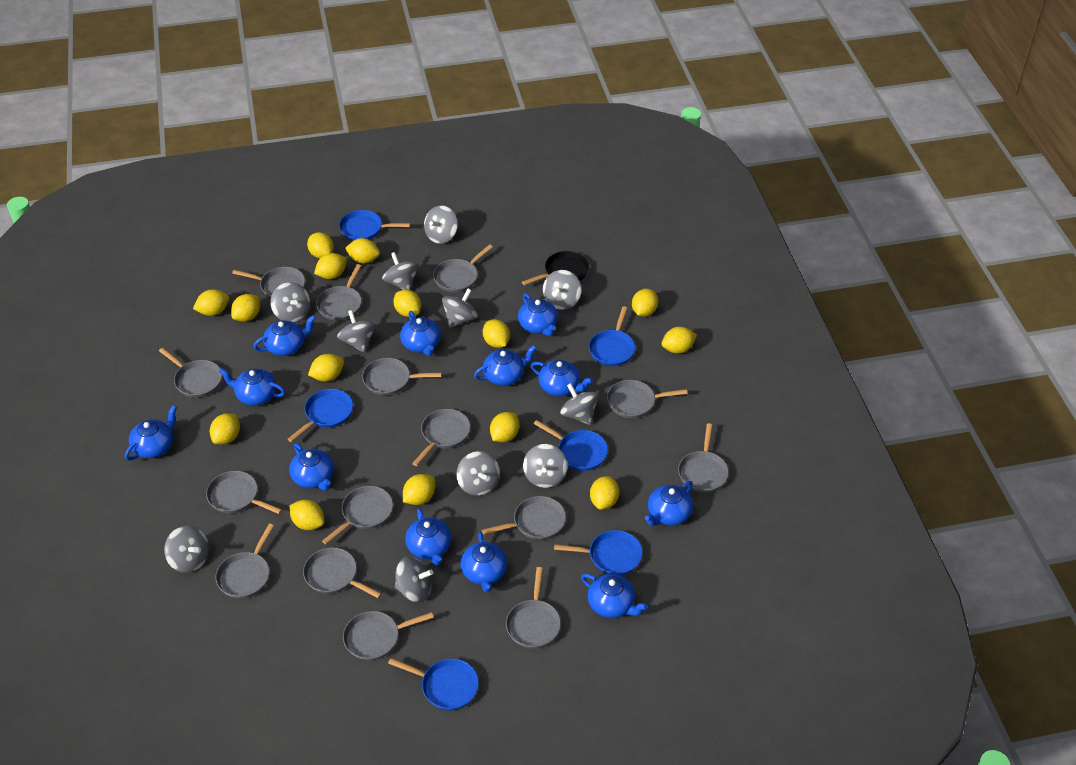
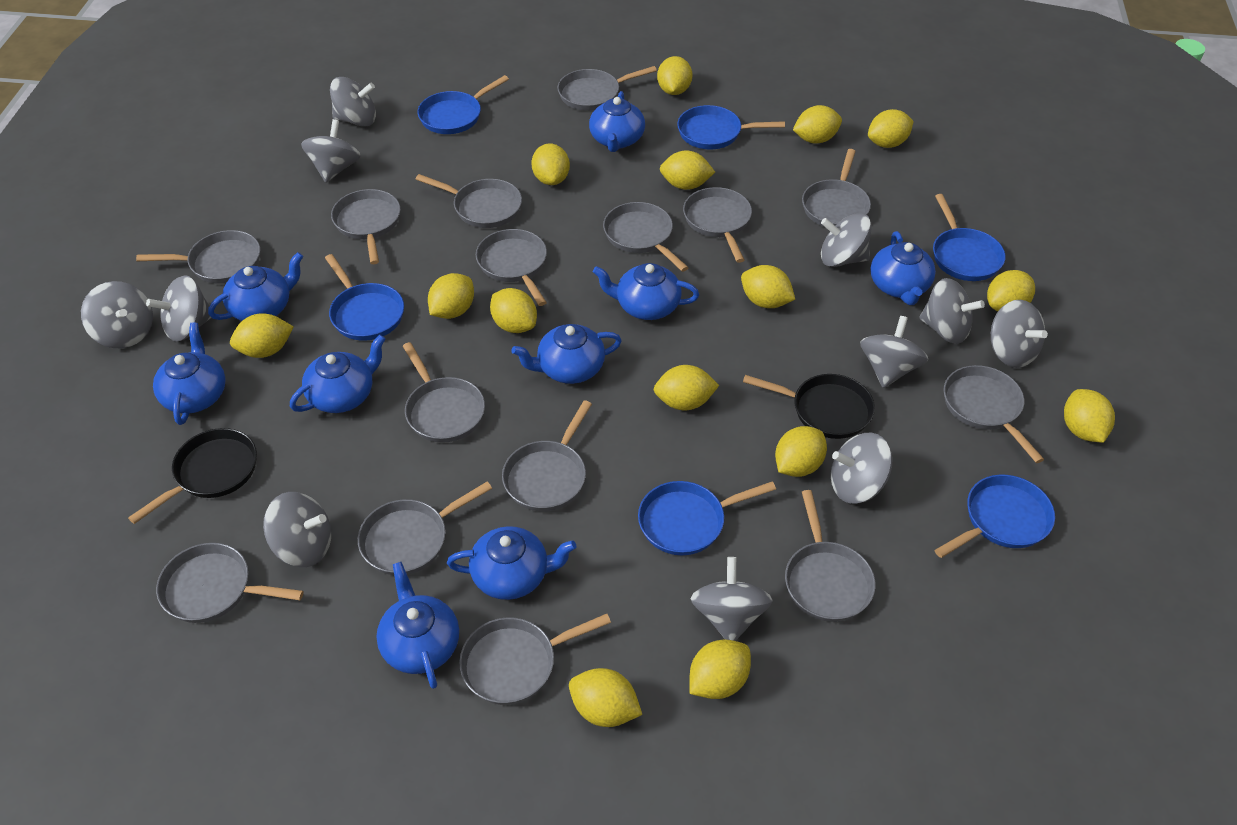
black pan: 1 -> 2
blue teapot: 12 -> 9

